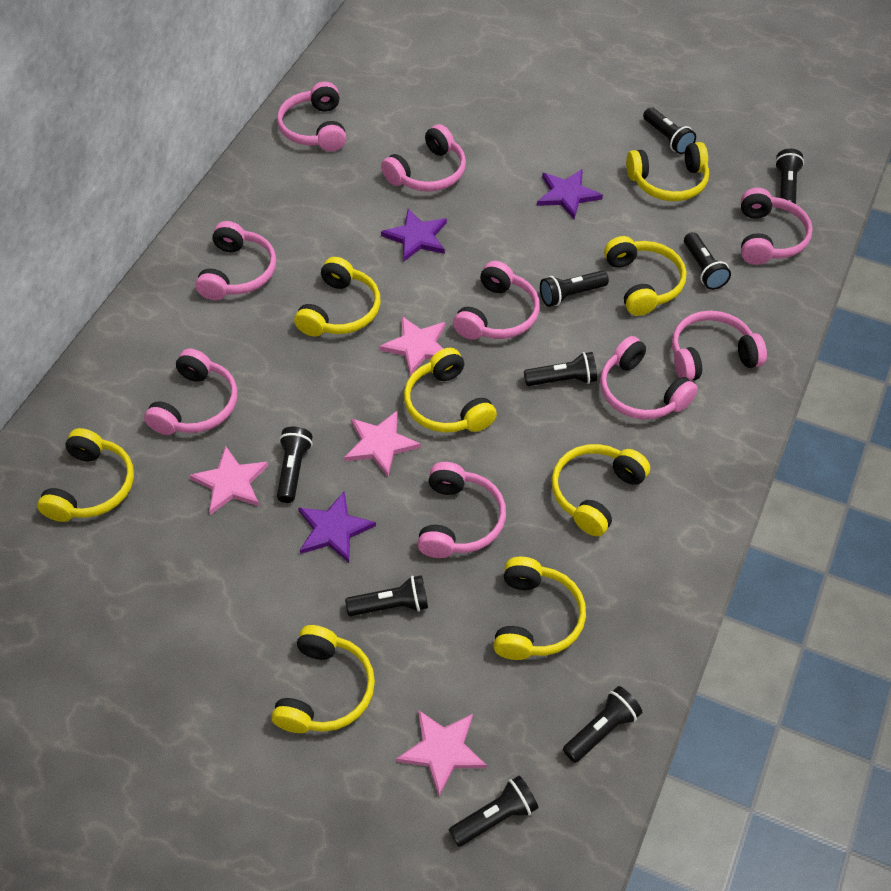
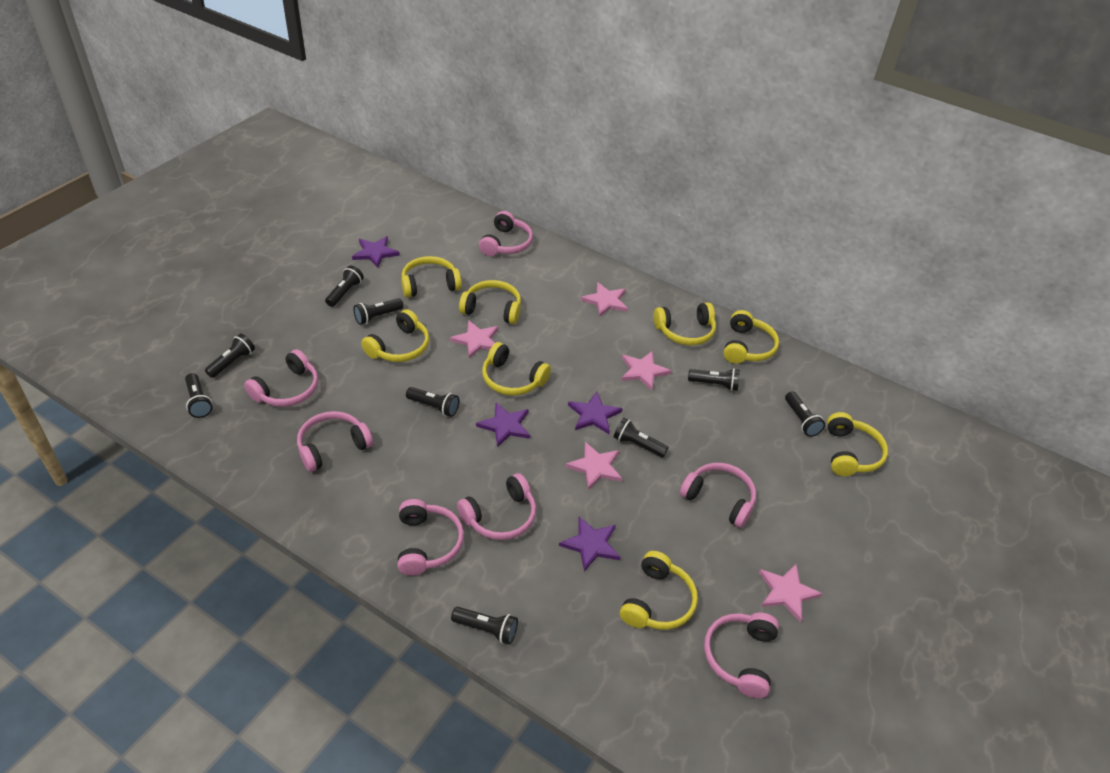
pink headphones: 9 -> 7
pink star: 4 -> 5
purple star: 3 -> 4

